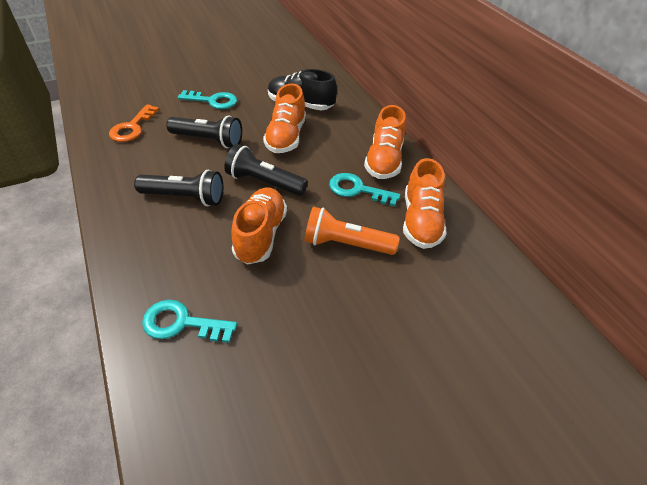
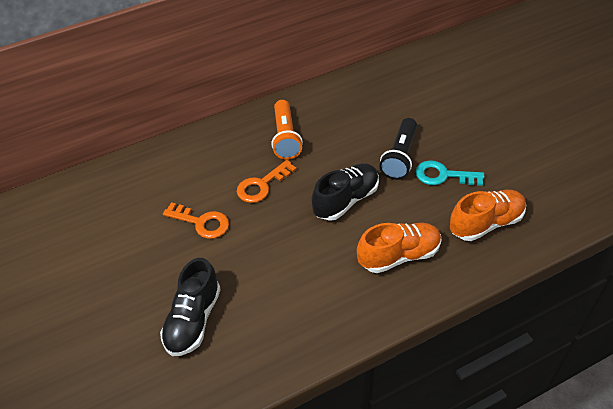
black flashlight: 3 -> 1
black shoe: 1 -> 2
orange key: 1 -> 2
orange shoe: 4 -> 2
turquoise key: 3 -> 1

